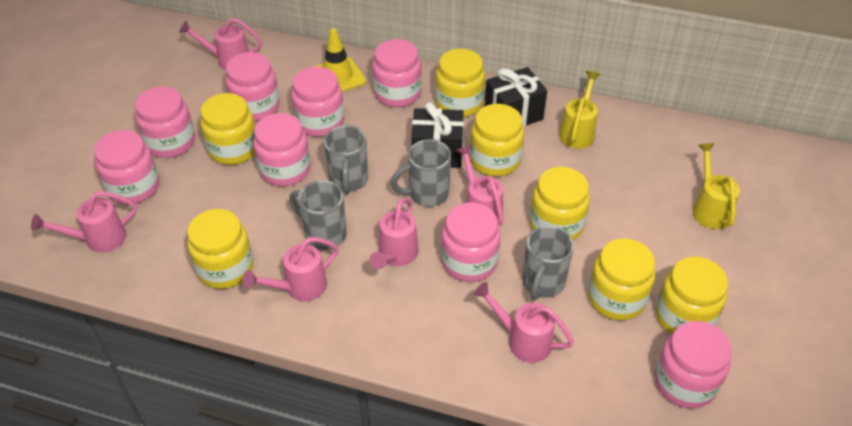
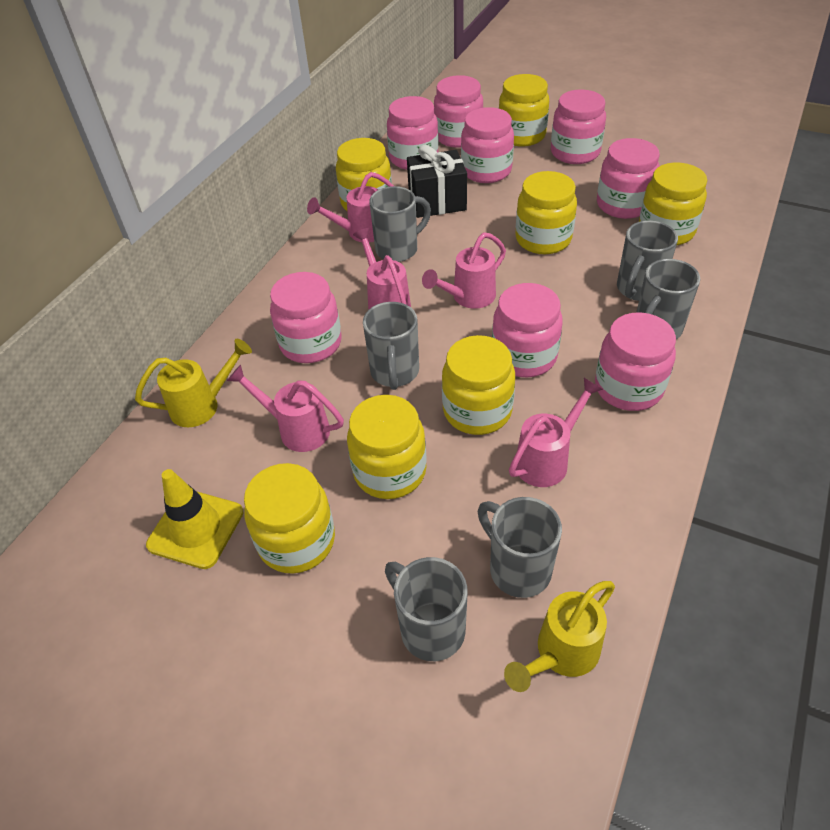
black gift: 2 -> 1
grey mug: 4 -> 6
pink watering can: 6 -> 5

